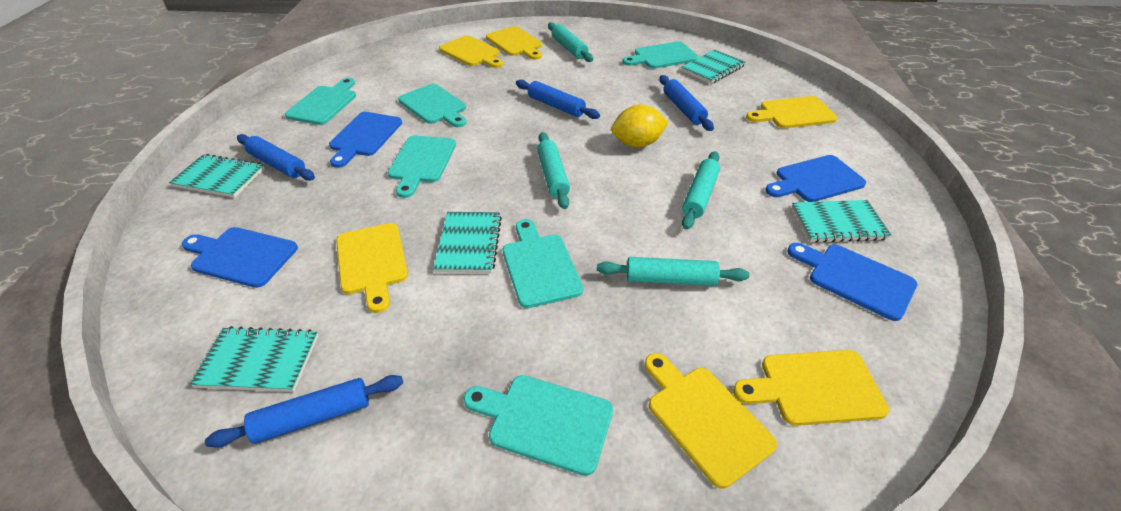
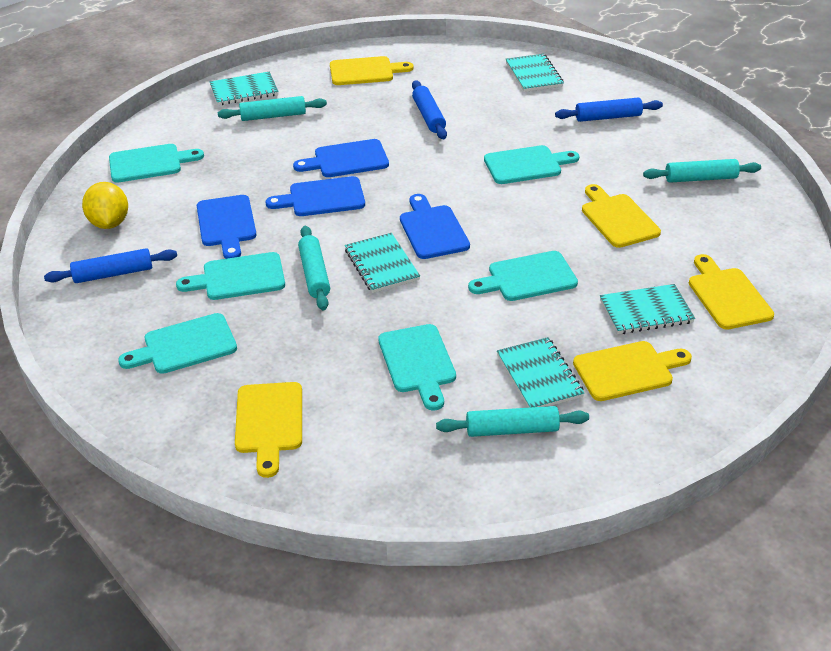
blue rolling pin: 4 -> 3
yellow cutting board: 6 -> 5

